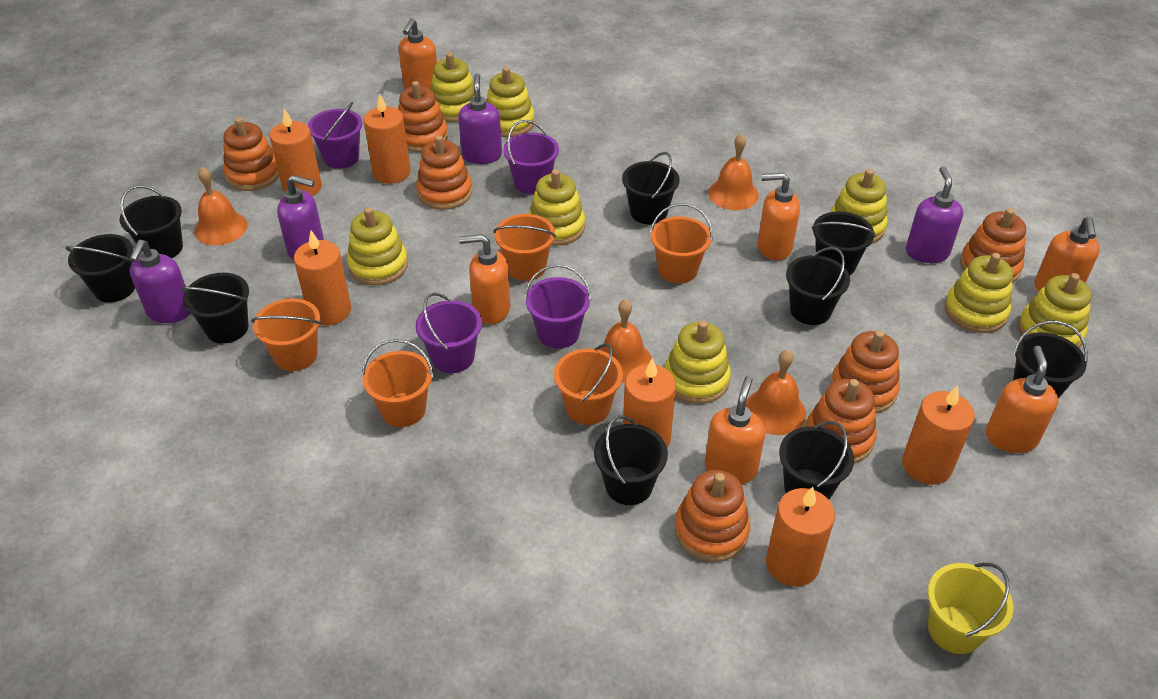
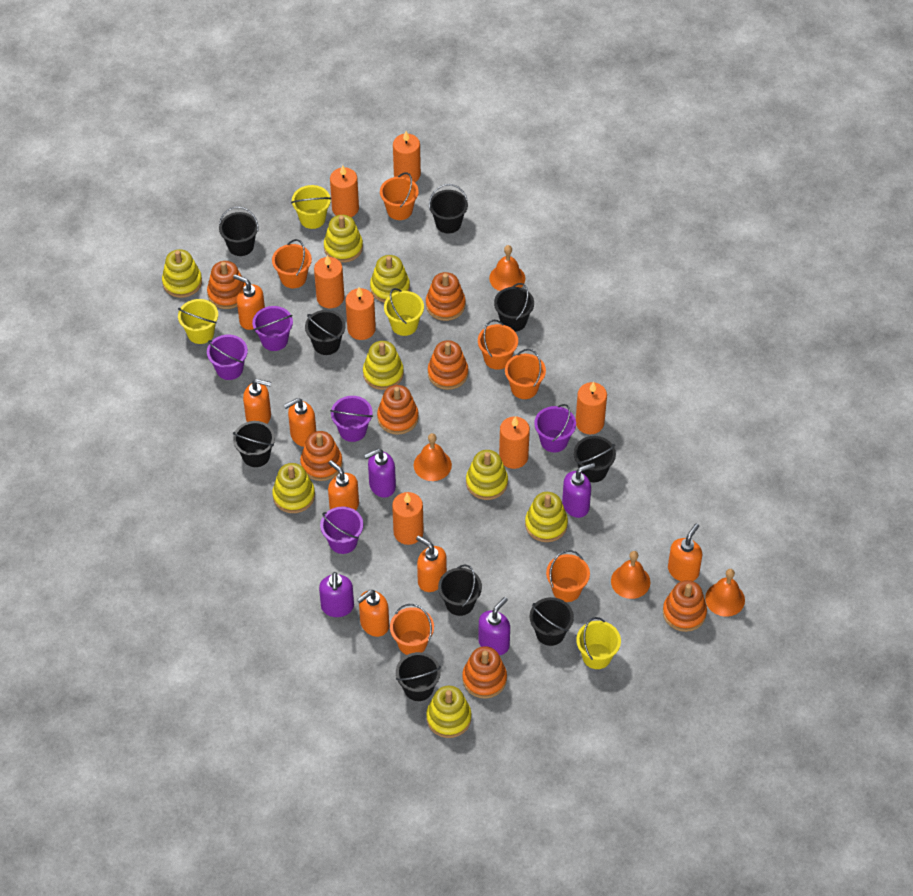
orange bucket: 5 -> 6
orange candle: 6 -> 7
orange soap dispenser: 6 -> 7
purple bucket: 4 -> 5
yellow bucket: 1 -> 4

